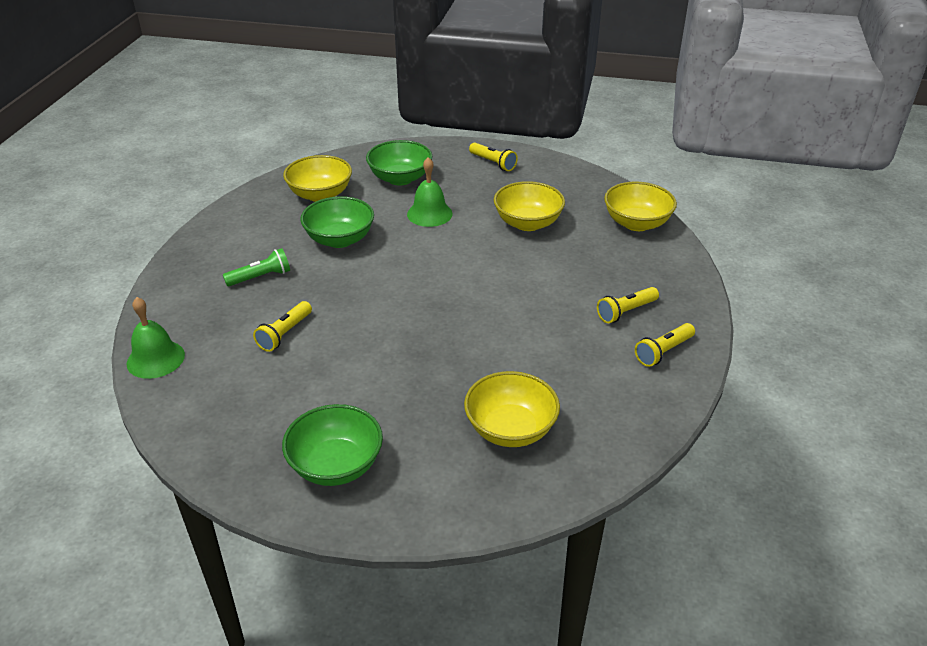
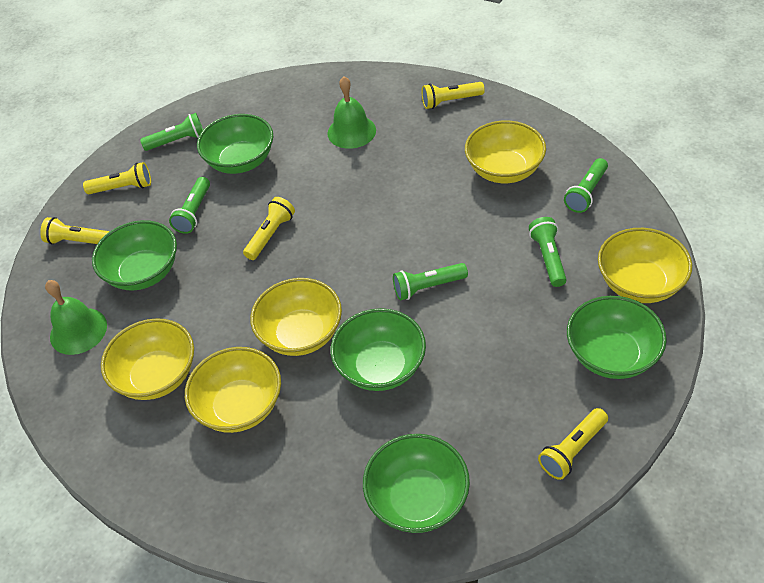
green bowl: 3 -> 5
green flashlight: 1 -> 5
yellow bowl: 4 -> 5
yellow flashlight: 4 -> 5

